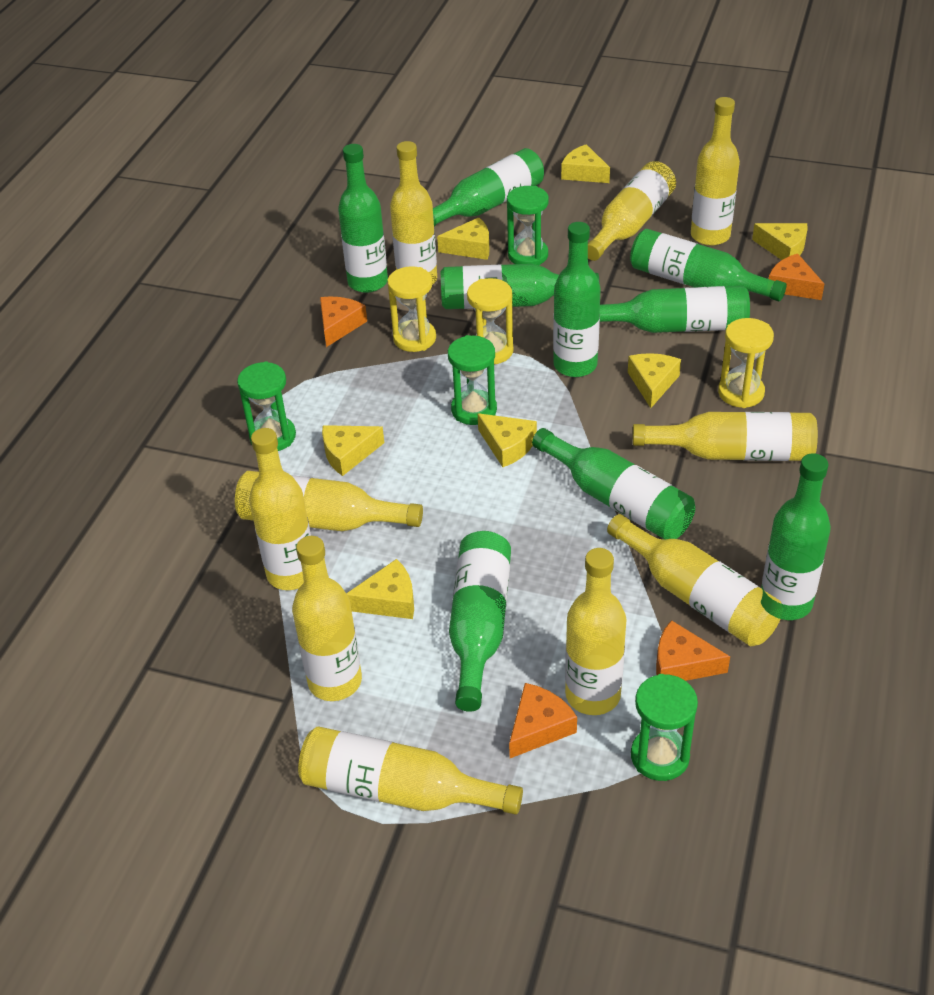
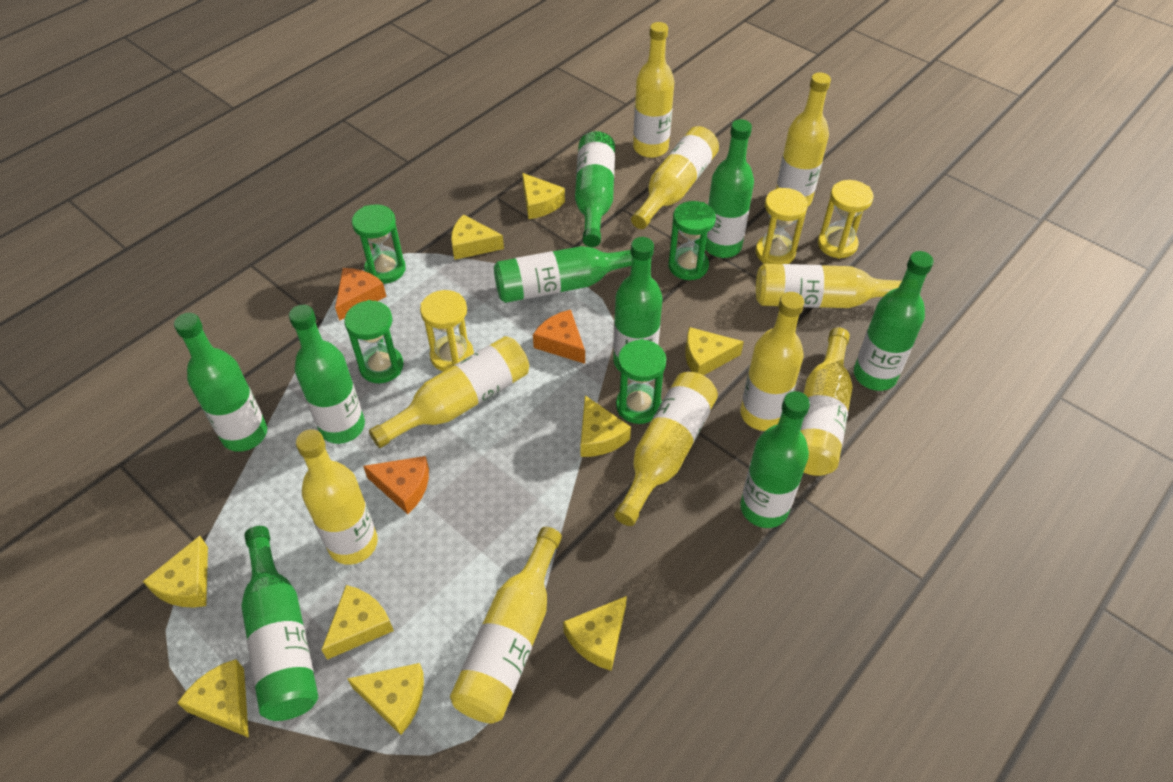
orange cheese: 4 -> 3
yellow cheese: 7 -> 9

